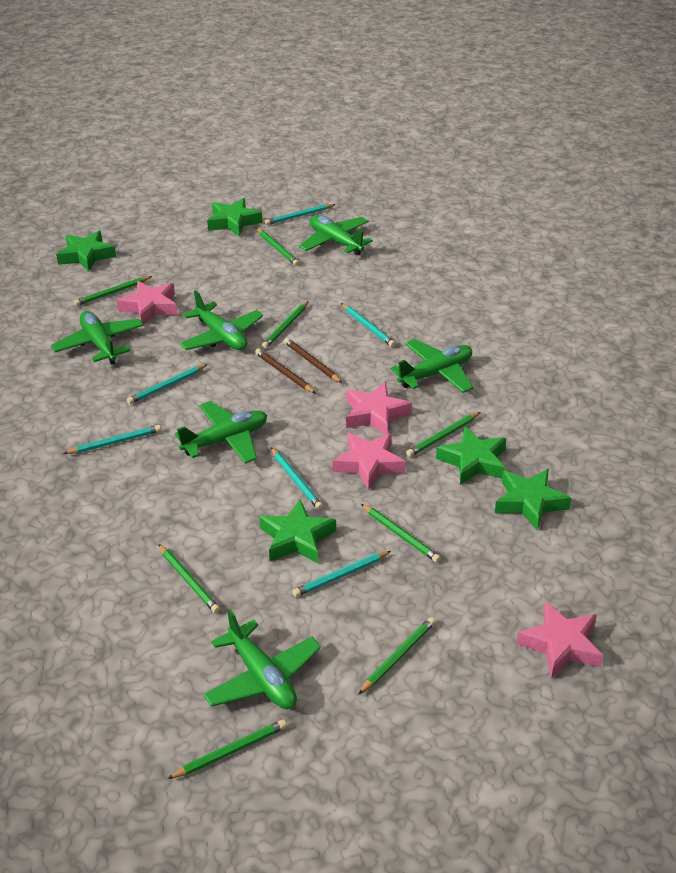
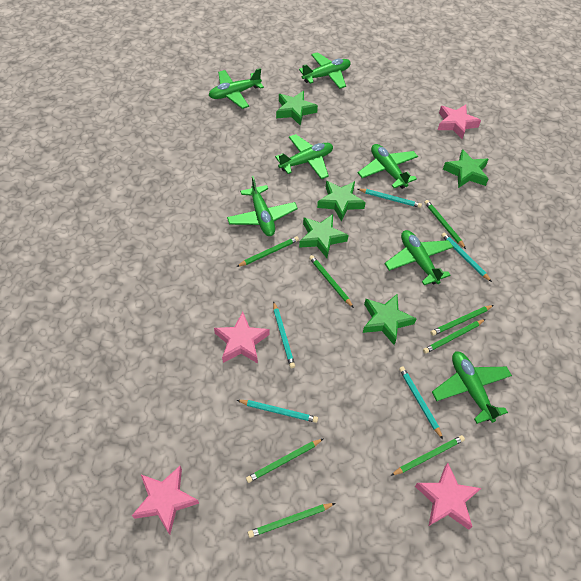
brown pencil: 2 -> 0
green plane: 6 -> 7
turquoise pencil: 6 -> 5

